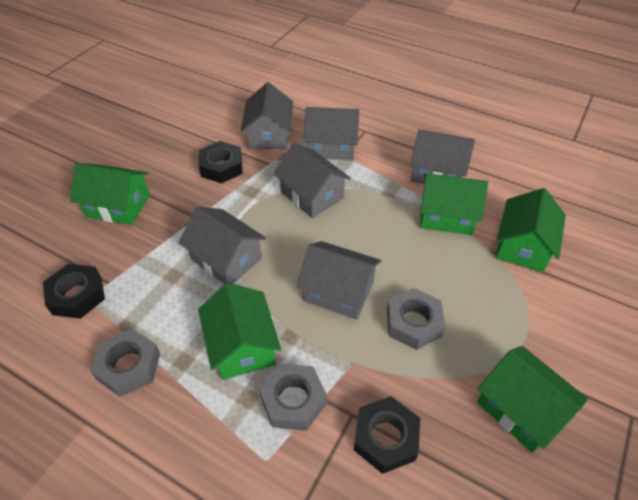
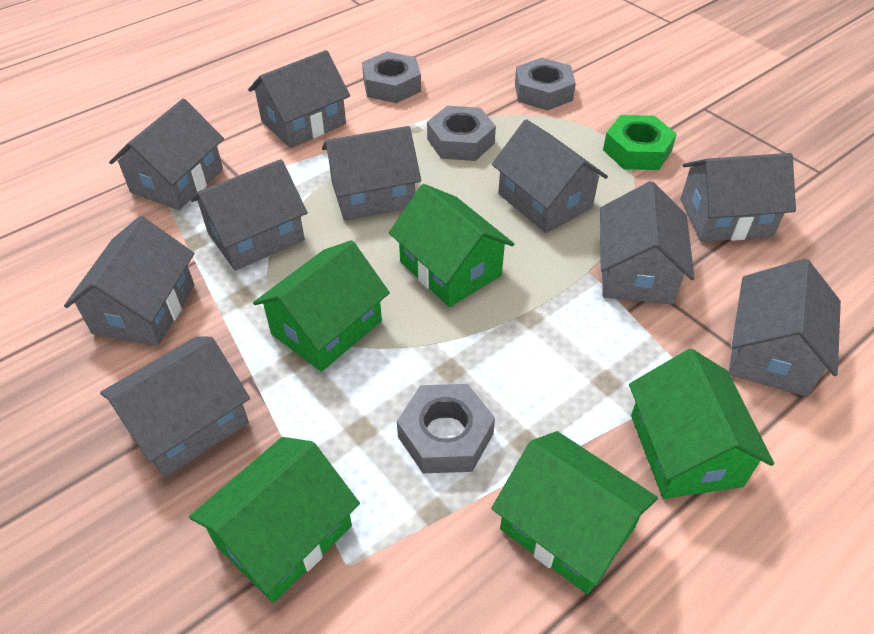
black nut: 3 -> 0
green nut: 0 -> 1
grey house: 6 -> 10
grey nut: 3 -> 4

